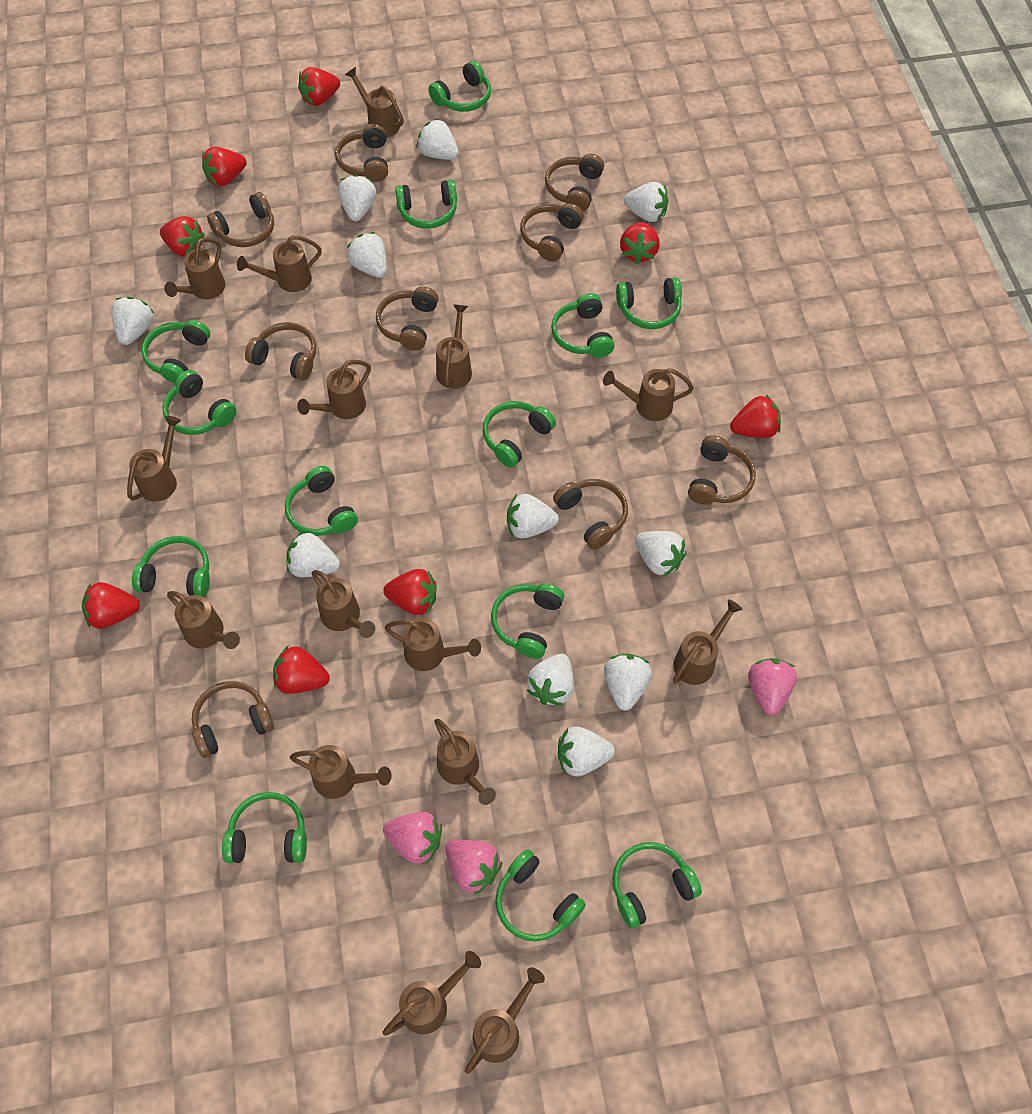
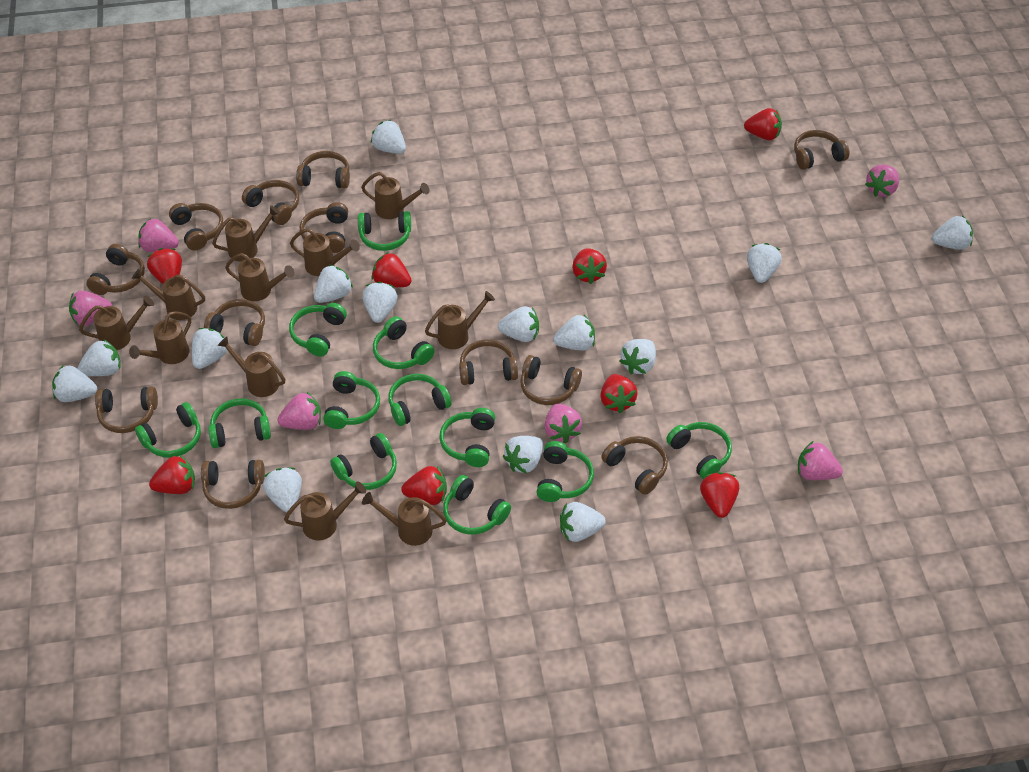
brown headphones: 9 -> 12
brown watering can: 15 -> 11
green headphones: 13 -> 12
pink strawberry: 3 -> 6
white strawberry: 11 -> 14

